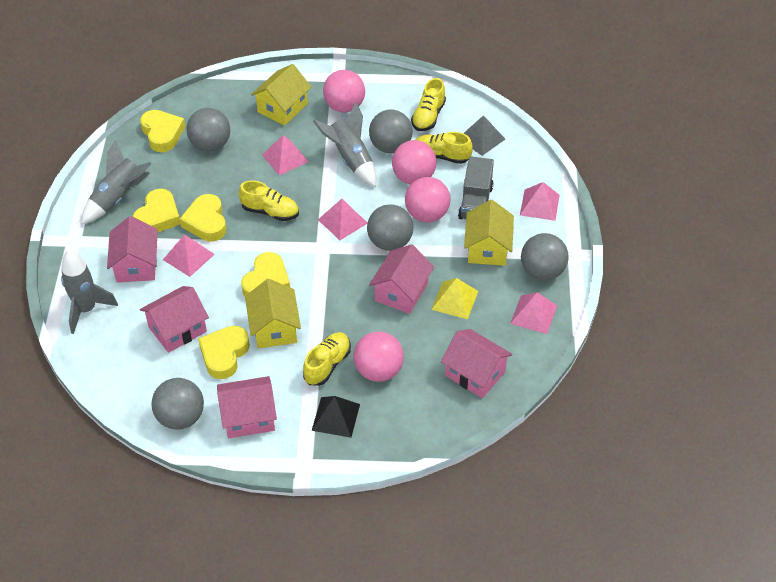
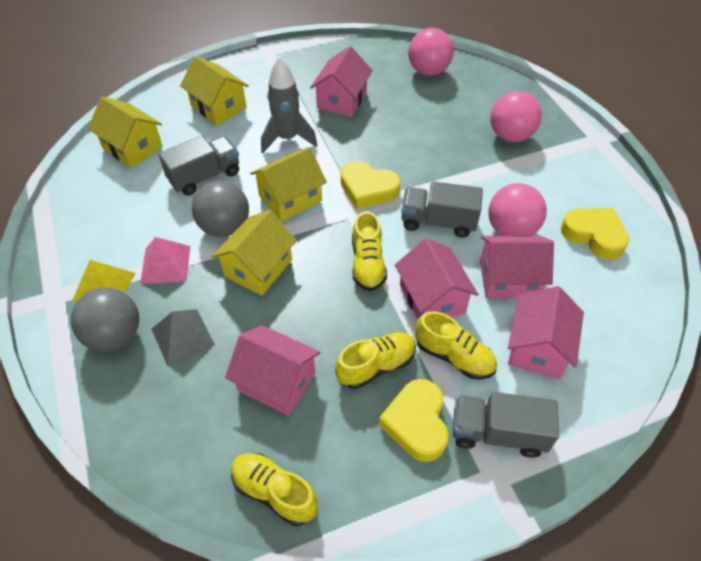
black pyramid: 1 -> 0
grey ball: 5 -> 2
grey rocket: 3 -> 1
grey truck: 1 -> 3
pink ball: 4 -> 3
pink pyramid: 5 -> 1
yellow heart: 5 -> 3
yellow house: 3 -> 4

